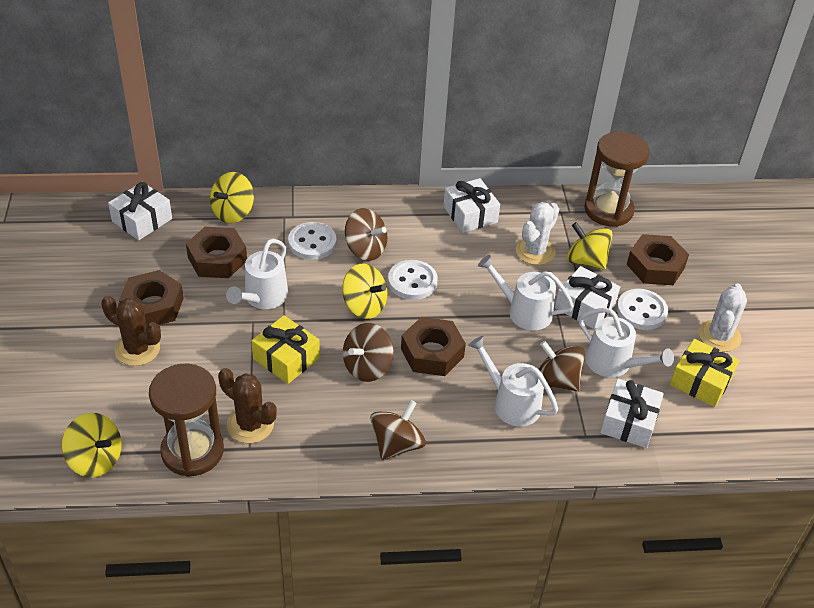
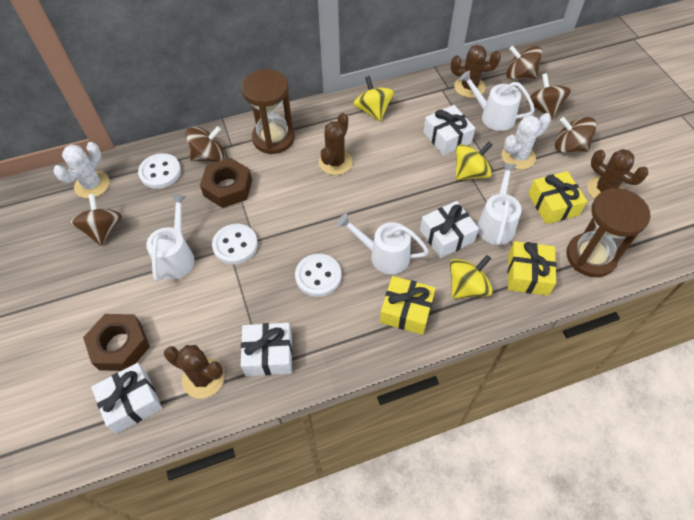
brown cactus: 2 -> 4
brown nut: 4 -> 2
brown spinning top: 4 -> 5
yellow gift: 2 -> 3
yellow spinning top: 4 -> 3

